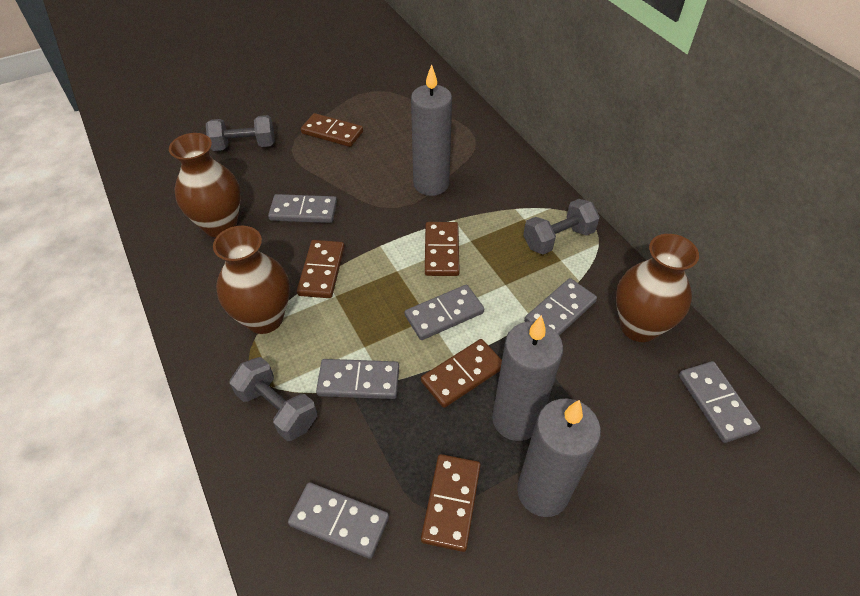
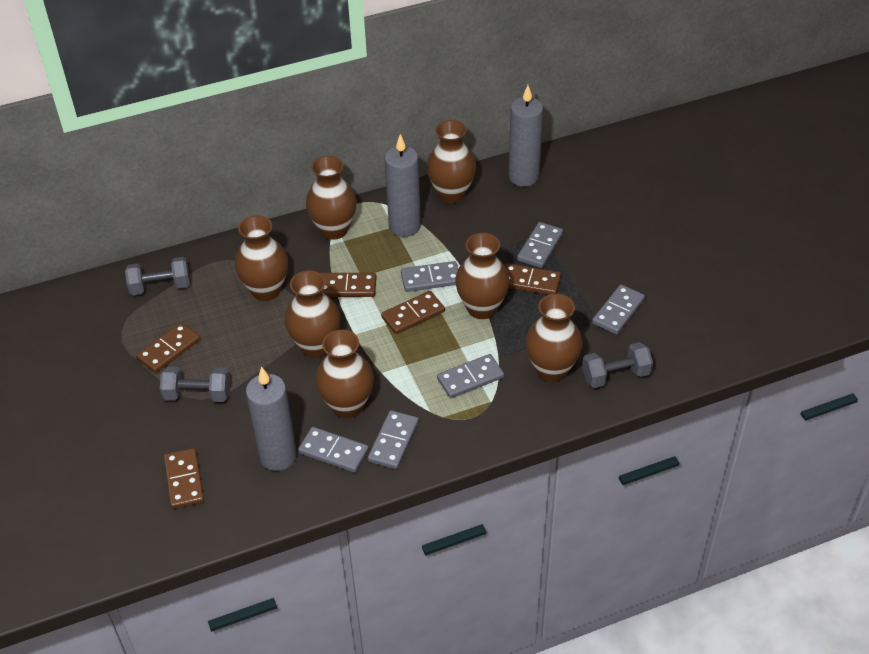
brown vase: 3 -> 7

